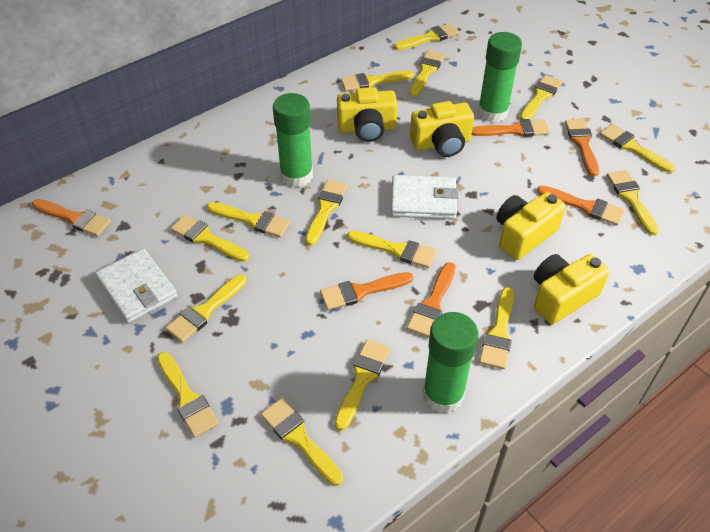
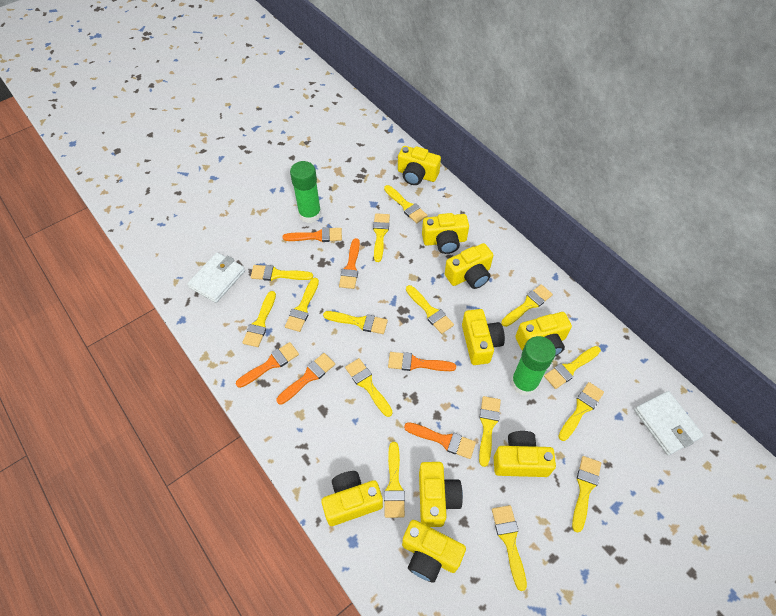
green glue stick: 3 -> 2
yellow camera: 4 -> 9

